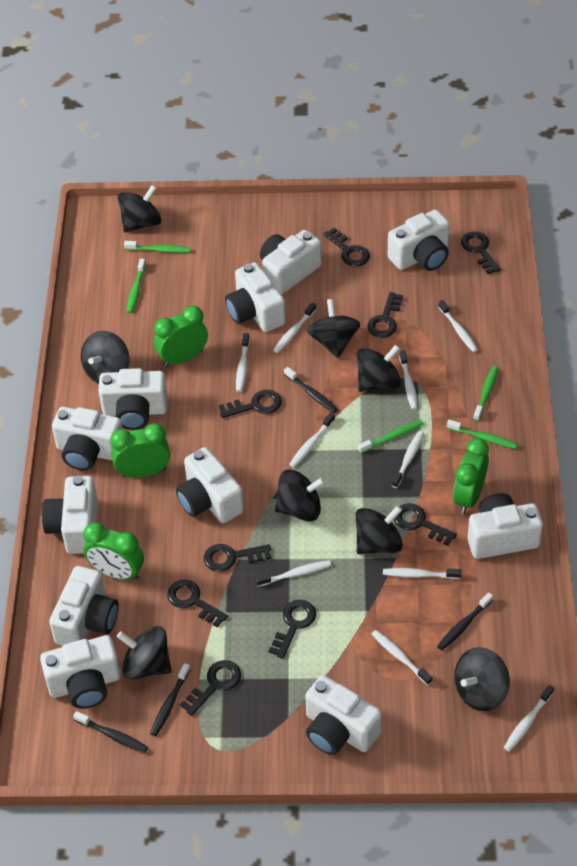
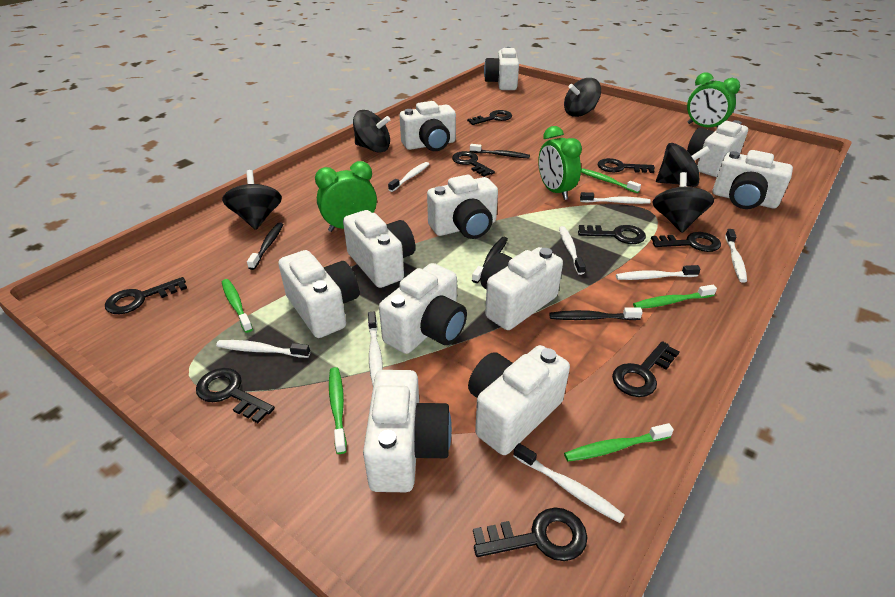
black spinning top: 8 -> 5
green clock: 4 -> 3
white toothbrush: 10 -> 8

